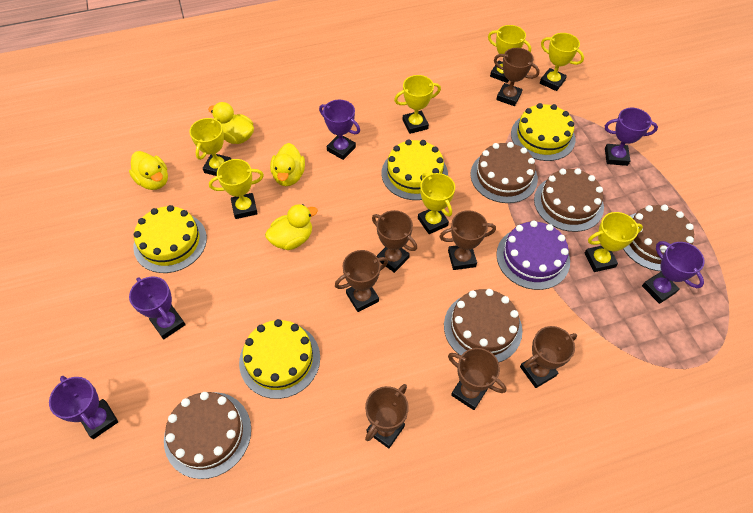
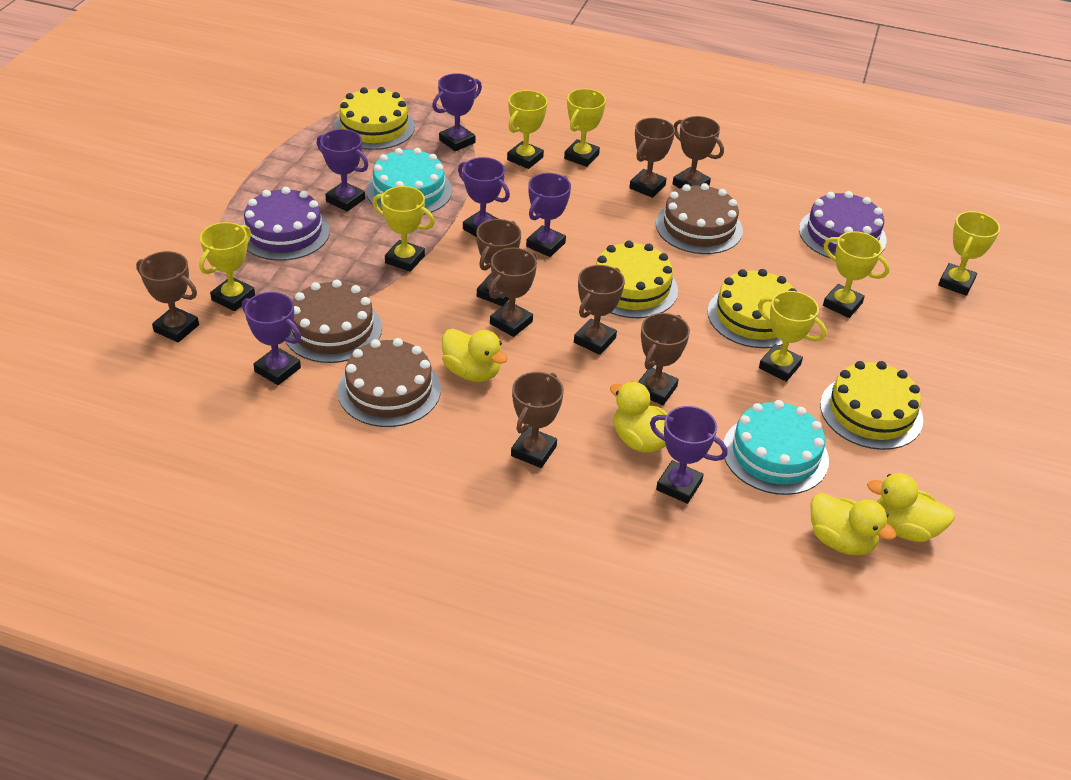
brown cake: 5 -> 3
brown trophy: 7 -> 8
purple cake: 1 -> 2
purple trophy: 5 -> 6
turquoise cake: 0 -> 2

